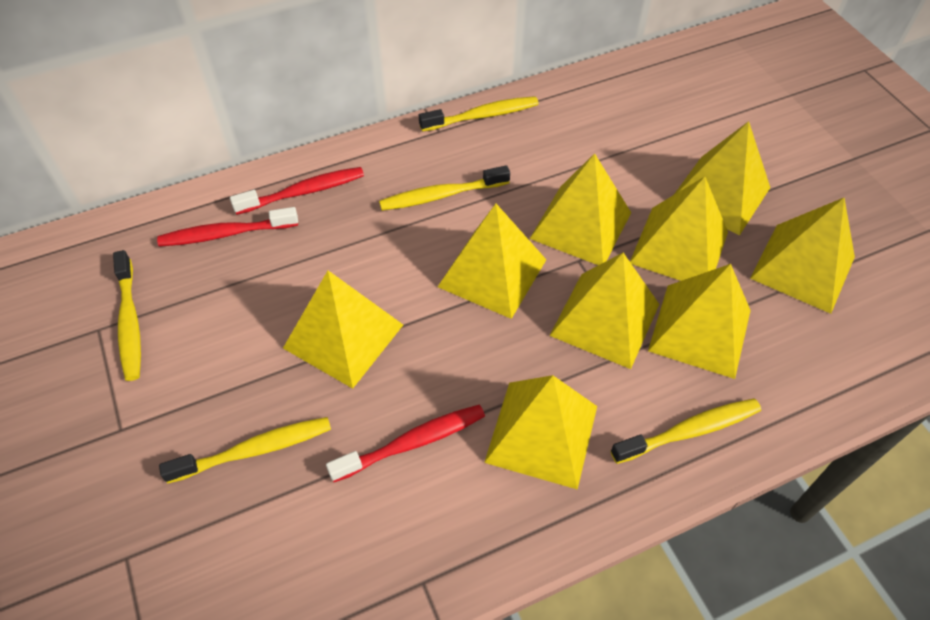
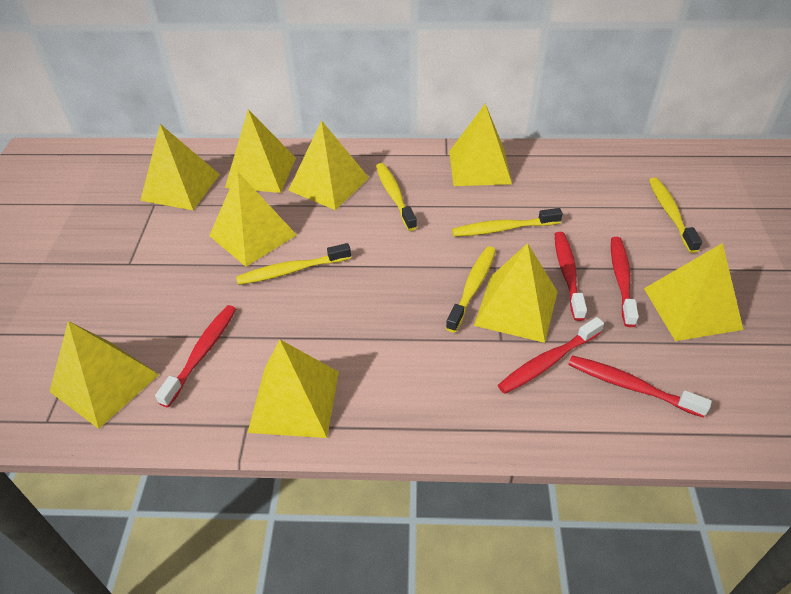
red toothbrush: 3 -> 5

